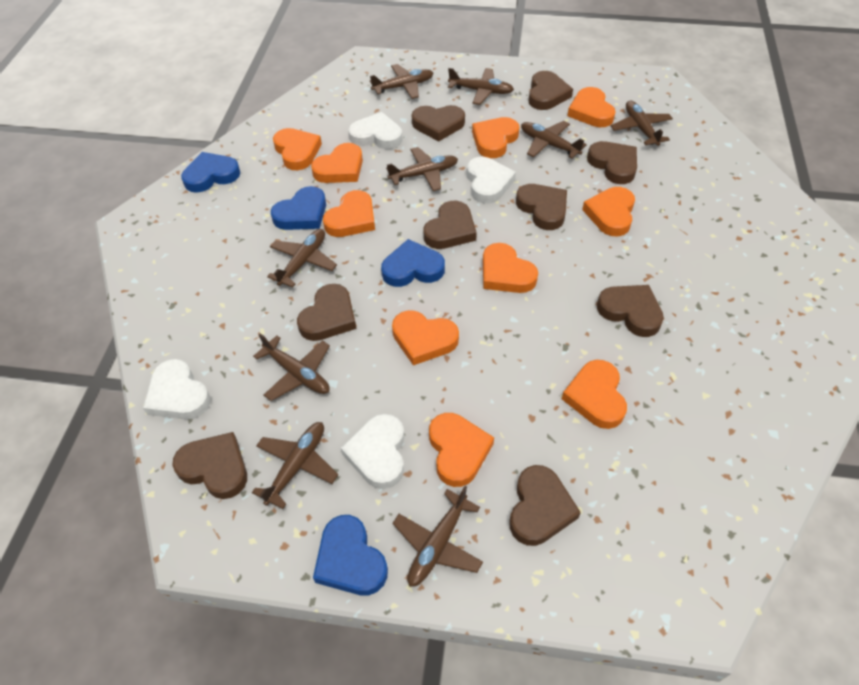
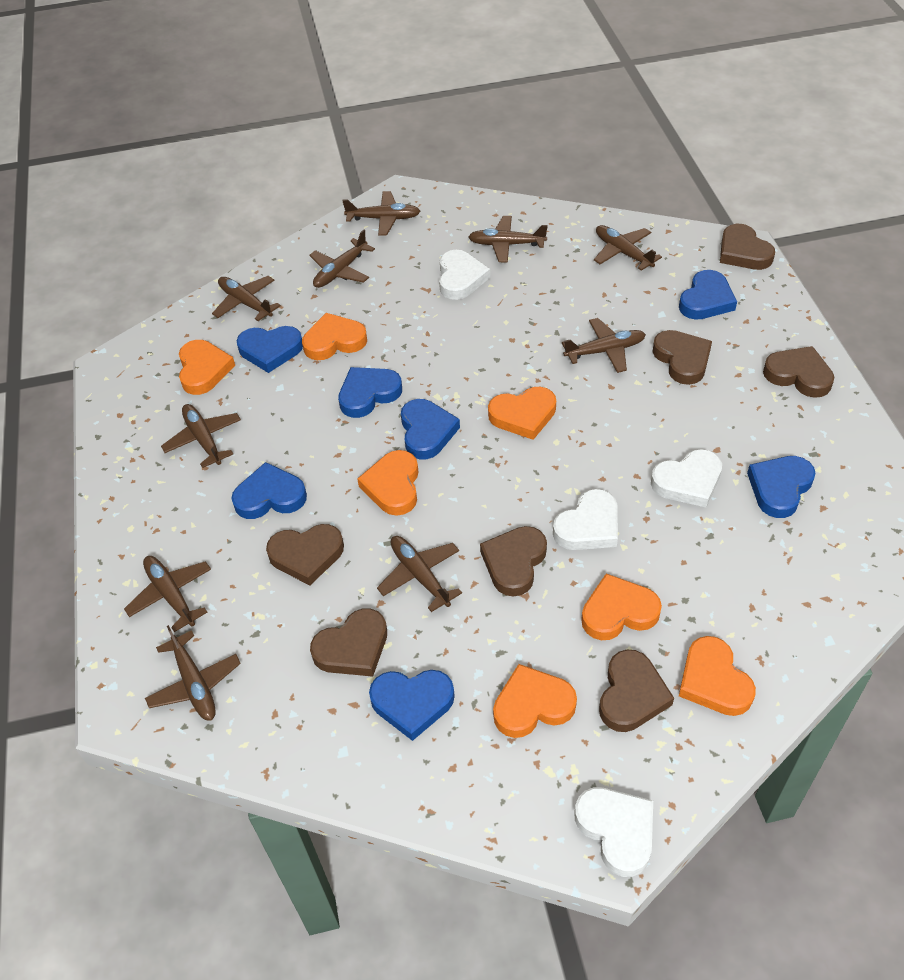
blue heart: 4 -> 7
brown heart: 9 -> 7
brown plane: 9 -> 10
orange heart: 10 -> 7

